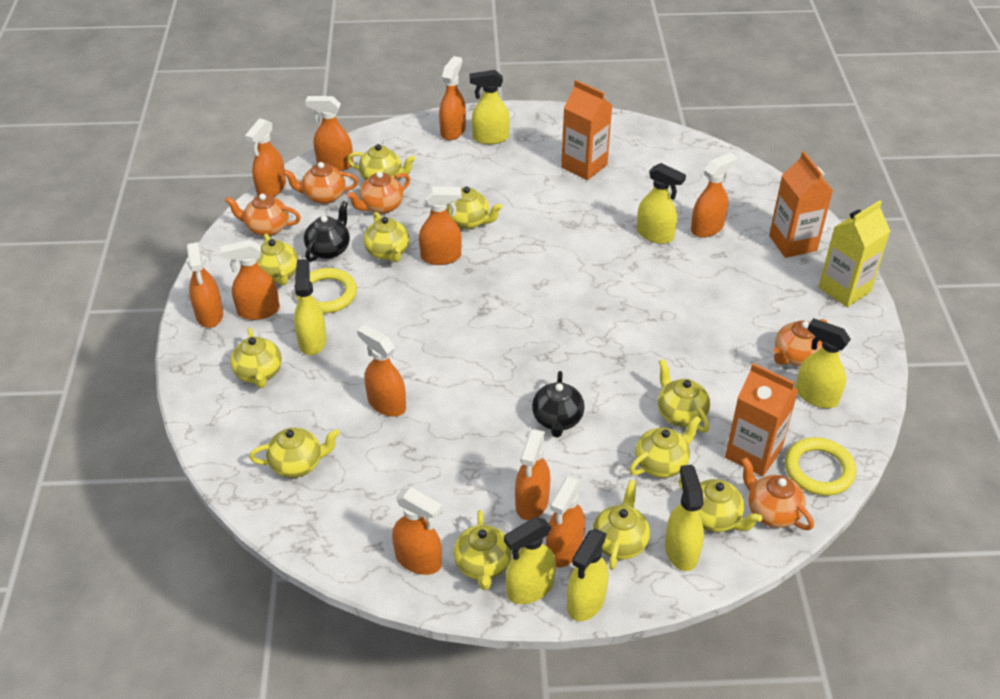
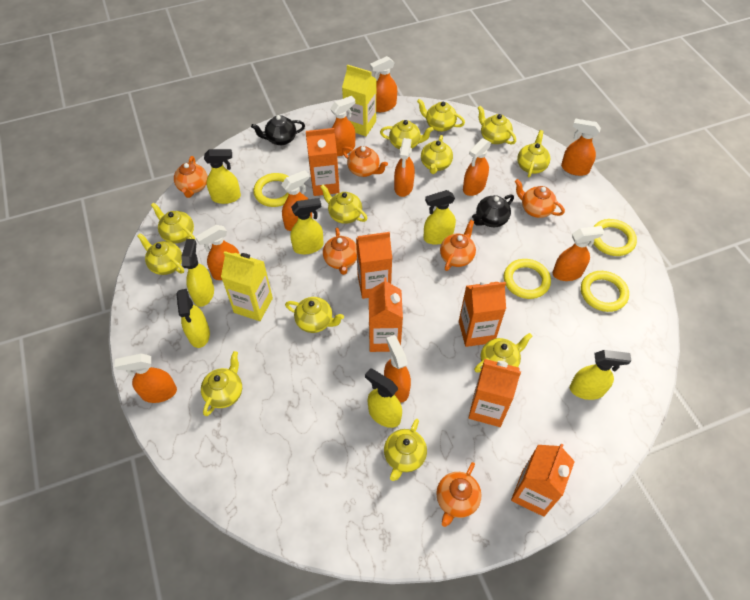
orange carton: 3 -> 6
orange spray bottle: 11 -> 10
orange teapot: 5 -> 6
yellow carton: 1 -> 2
yellow ring: 2 -> 4
yellow teapot: 11 -> 12

